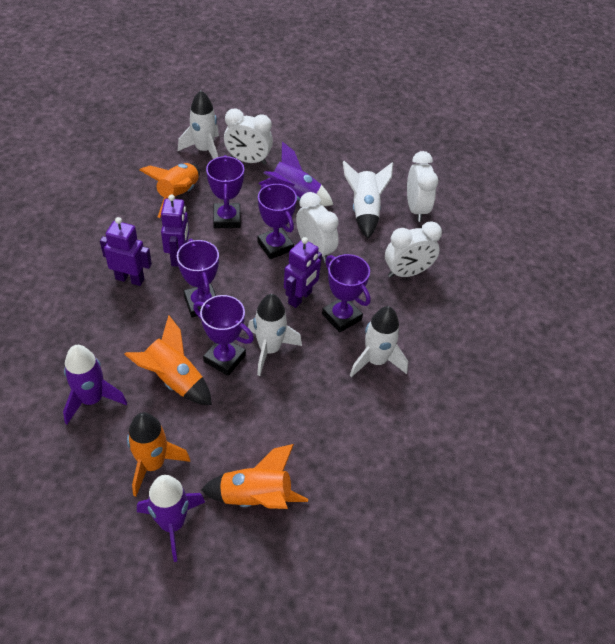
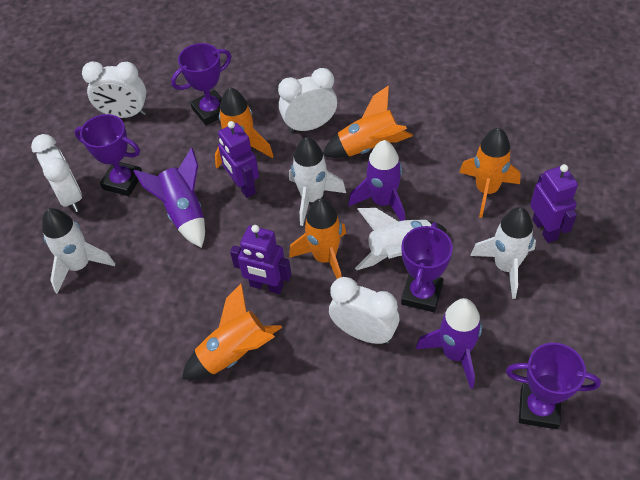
orange rocket: 4 -> 5
purple trophy: 5 -> 4

